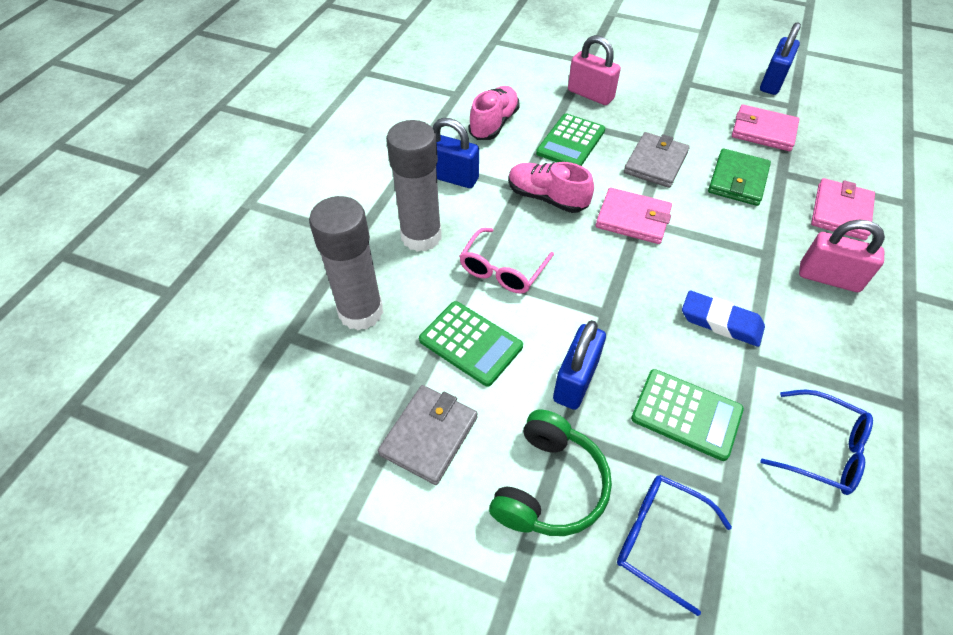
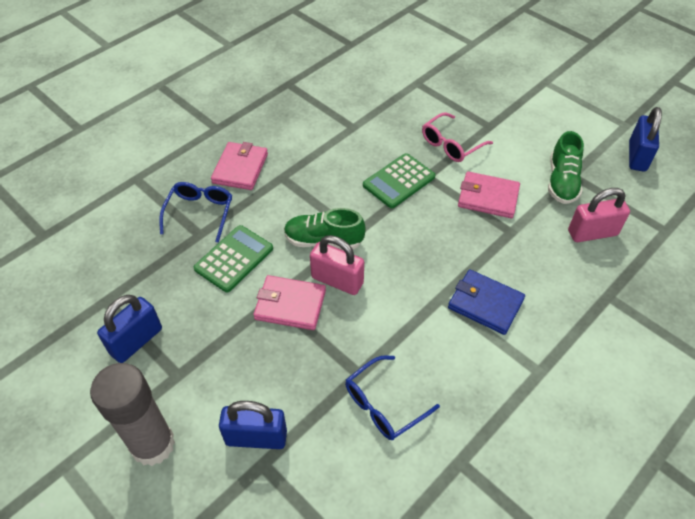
blue eraser: 1 -> 0
blue wallet: 0 -> 1
green calculator: 3 -> 2
green headphones: 1 -> 0
green shoe: 0 -> 2
green wallet: 1 -> 0
grey glue stick: 2 -> 1
grey wallet: 2 -> 0
pink shoe: 2 -> 0

